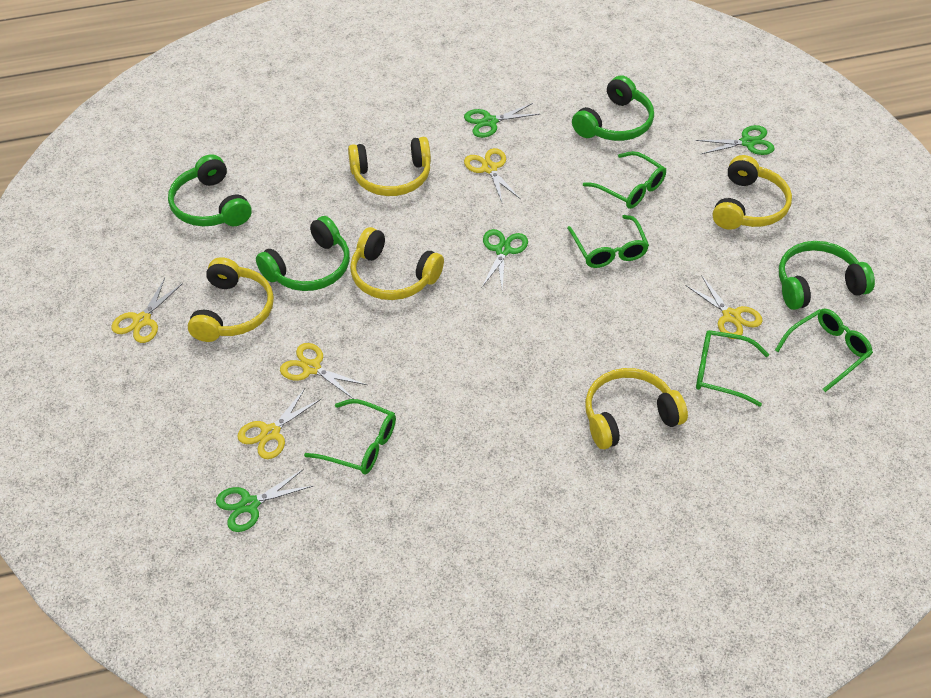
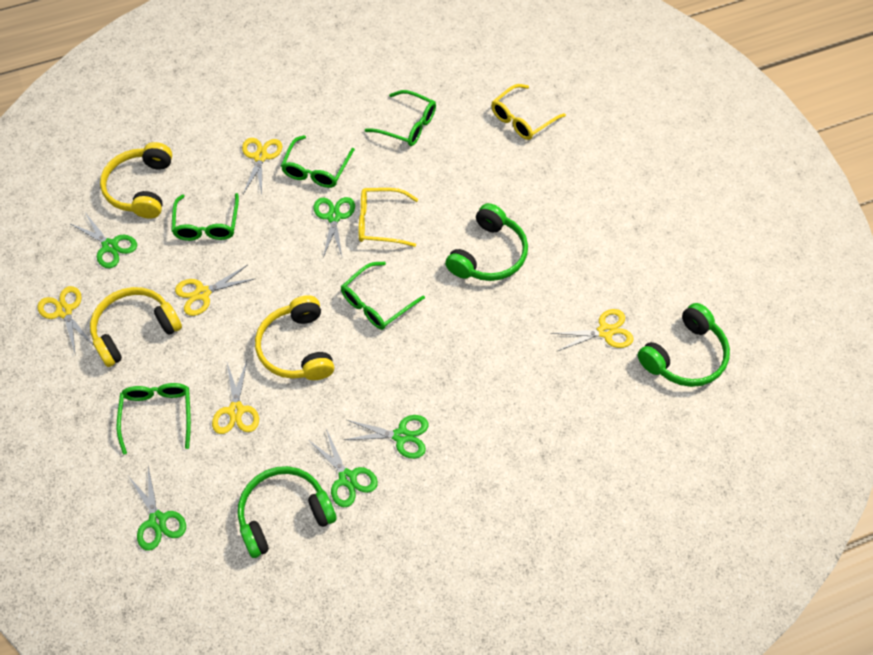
green headphones: 4 -> 3
green scissors: 4 -> 5
yellow glasses: 0 -> 2
yellow headphones: 5 -> 3

